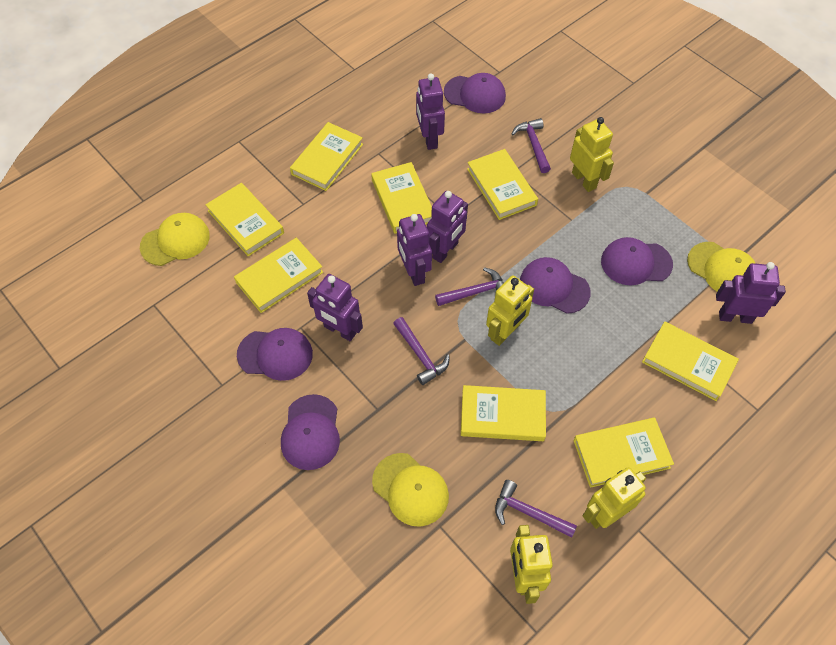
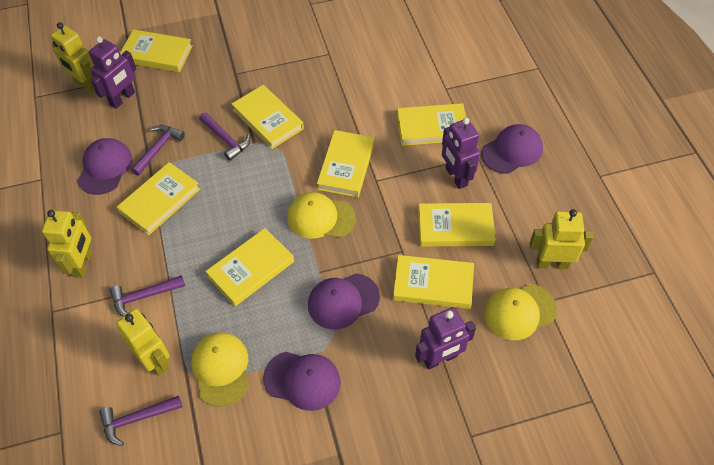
purple cap: 5 -> 4
purple robot: 5 -> 3

